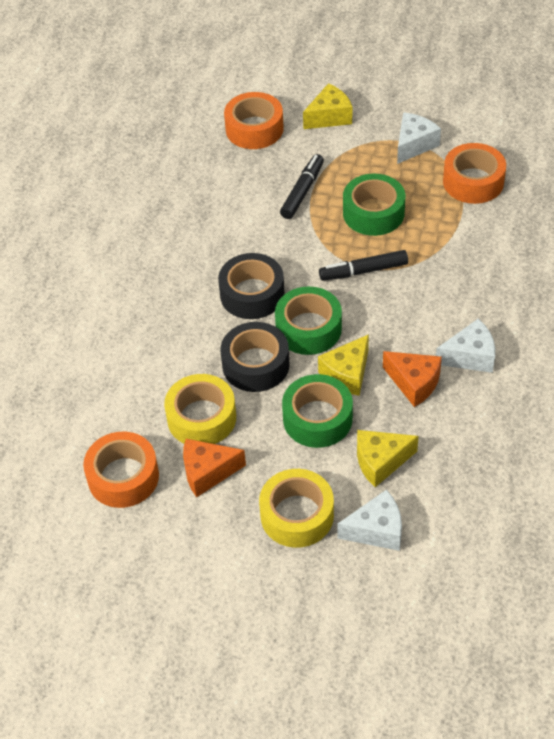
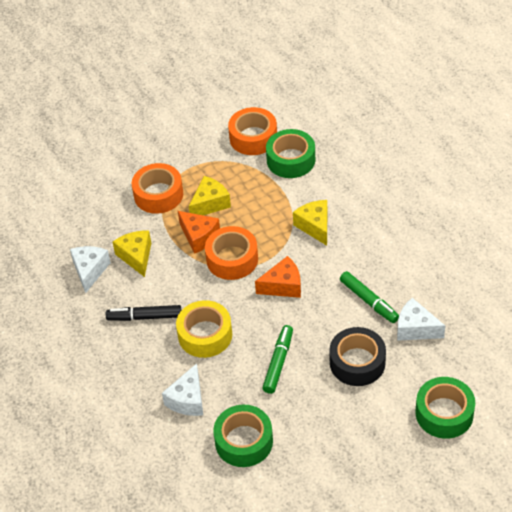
black marker: 2 -> 1
black tape: 2 -> 1
green marker: 0 -> 2
yellow tape: 2 -> 1

